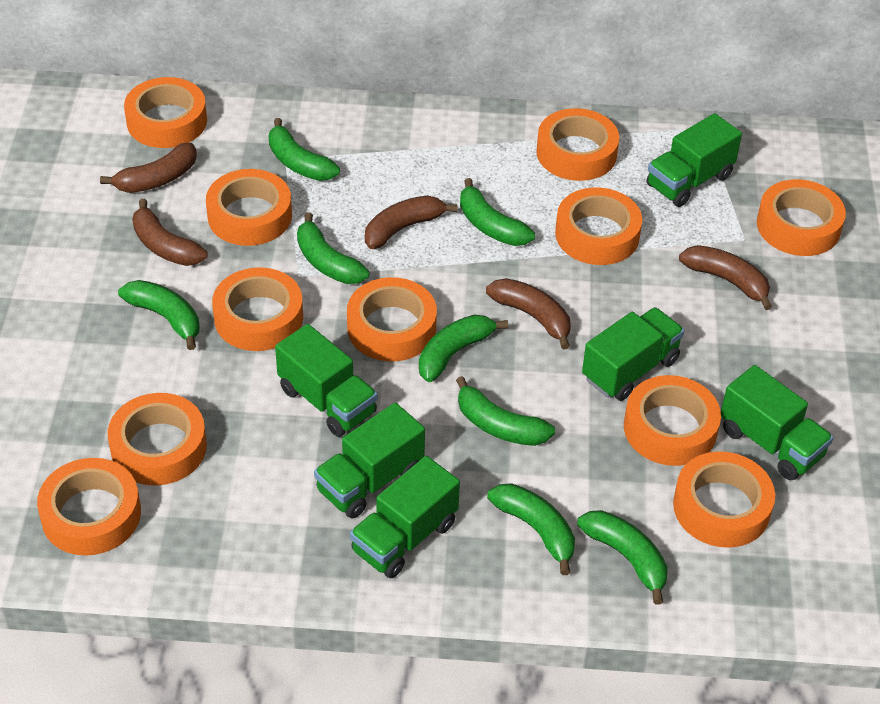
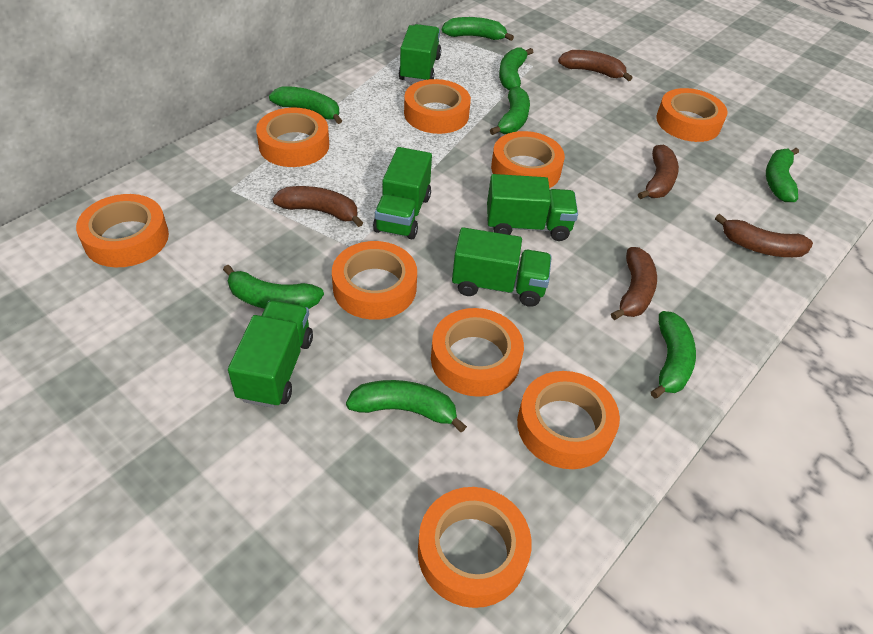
green truck: 6 -> 5
orange tape: 11 -> 9

